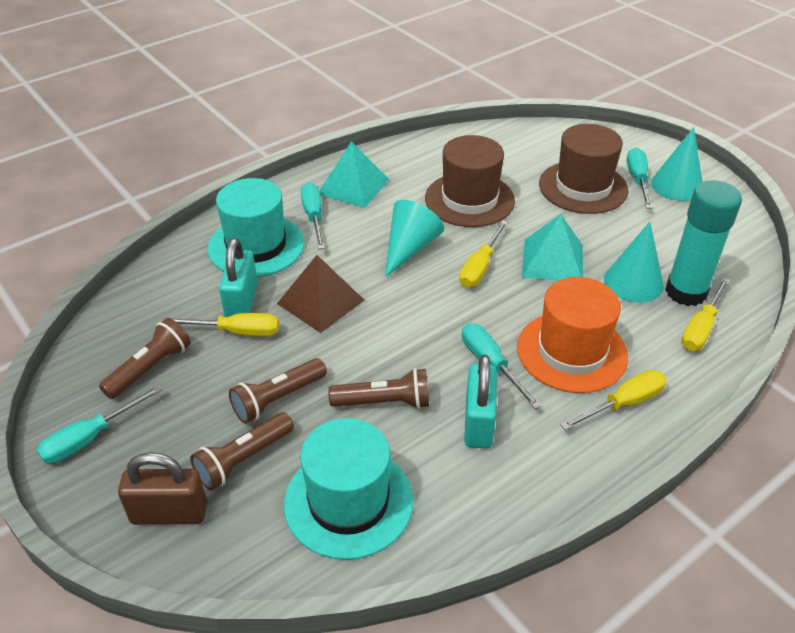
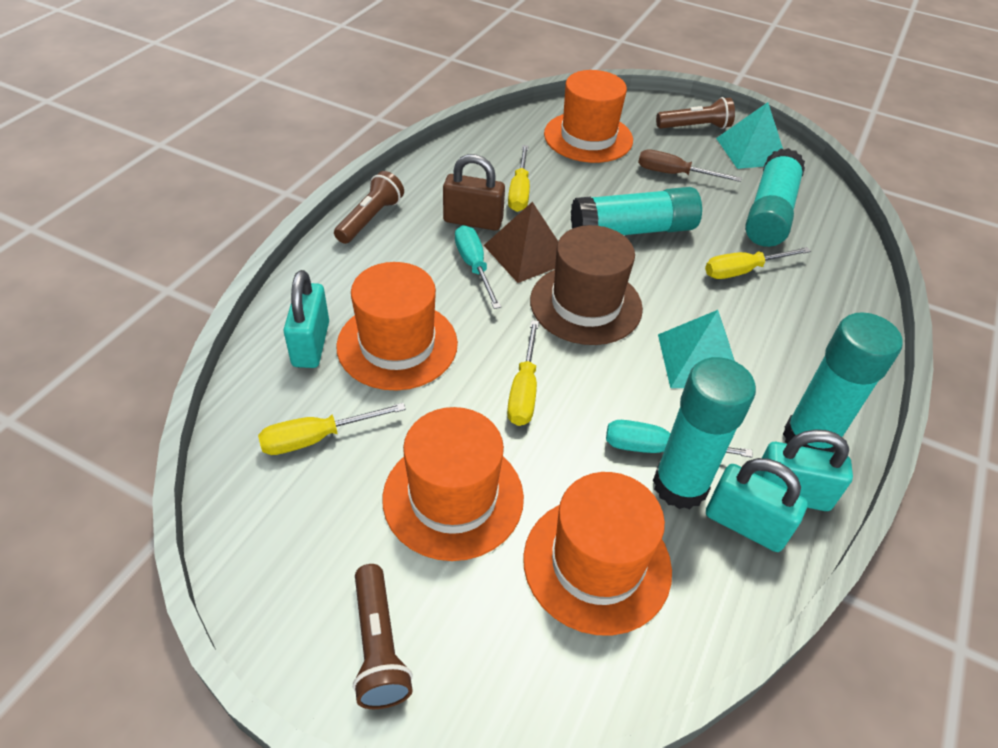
brown flashlight: 4 -> 3
brown hat: 2 -> 1
brown screwdriver: 0 -> 1
orange hat: 1 -> 4
turquoise cone: 3 -> 0
turquoise glue stick: 1 -> 4
turquoise hat: 2 -> 0
turquoise padlock: 2 -> 3
turquoise screwdriver: 4 -> 2

